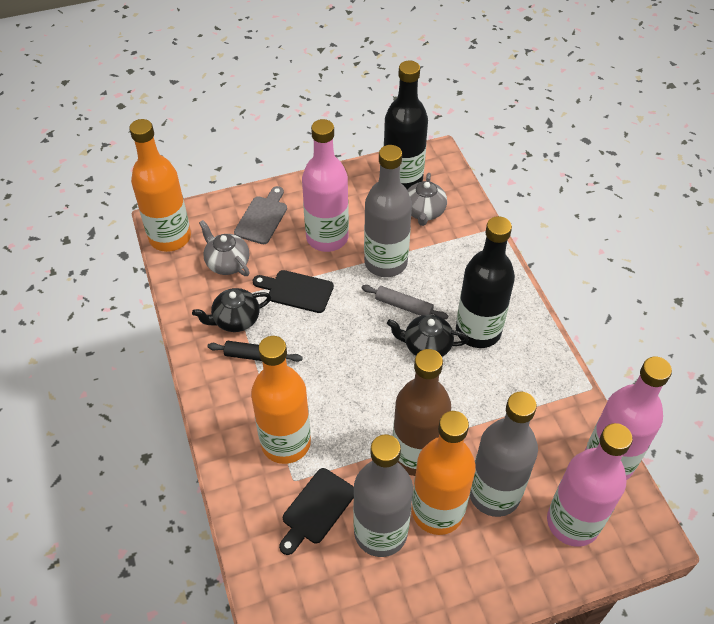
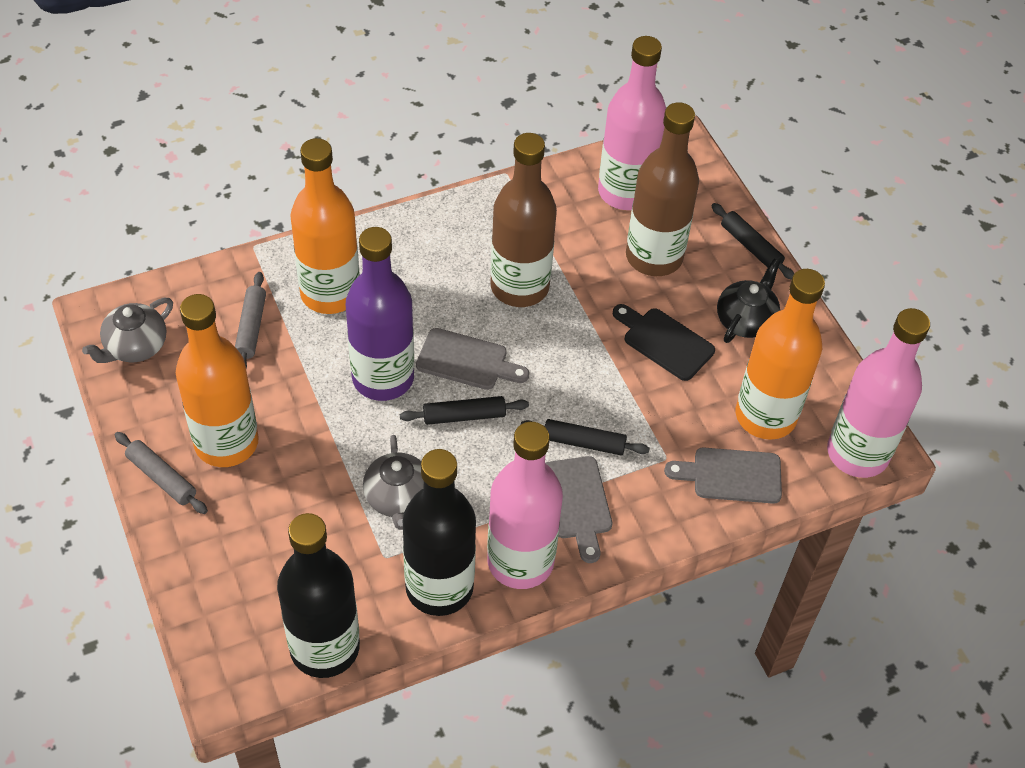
black cutting board: 2 -> 1
black rolling pin: 1 -> 3
black teapot: 2 -> 1
brown bottle: 1 -> 2
grey bottle: 3 -> 0
grey cutting board: 1 -> 3
grey rolling pin: 1 -> 2
purple bottle: 0 -> 1

